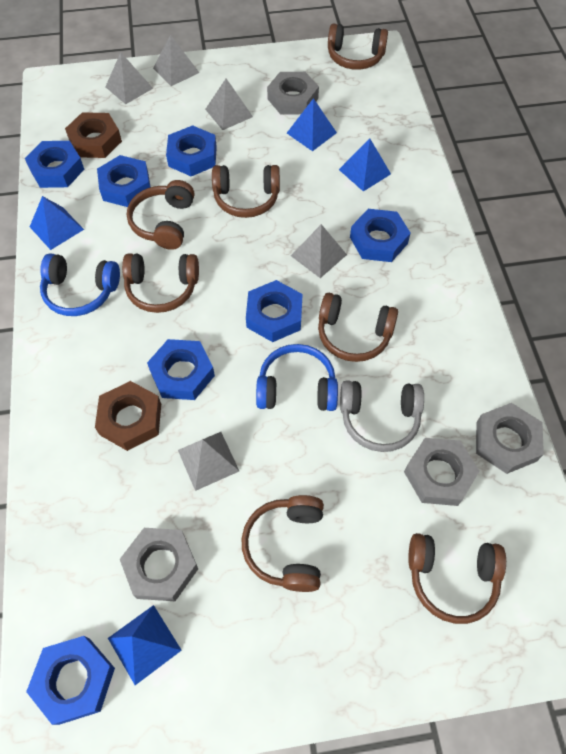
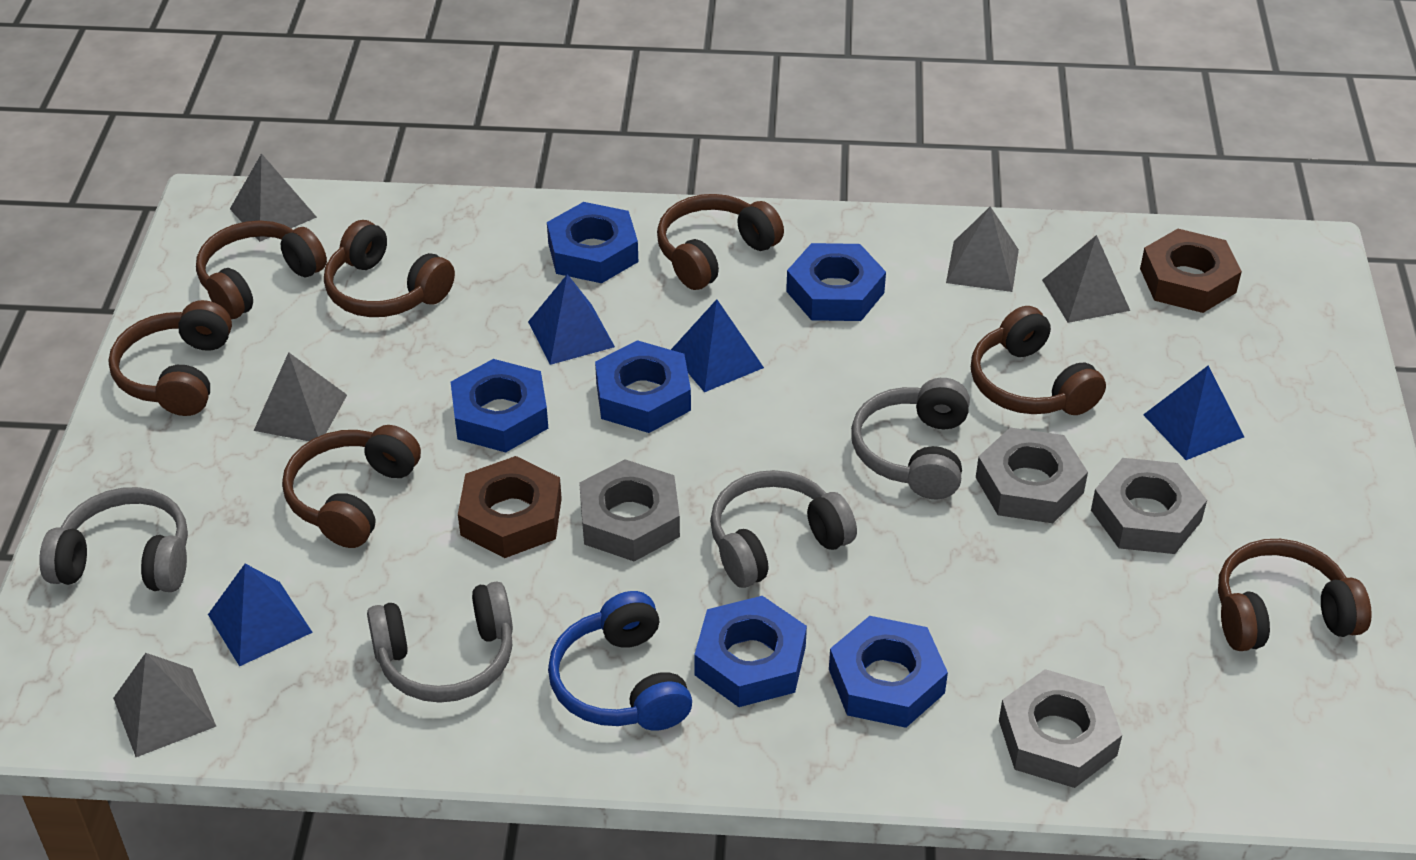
blue headphones: 2 -> 1
blue nut: 7 -> 6
grey headphones: 1 -> 4

